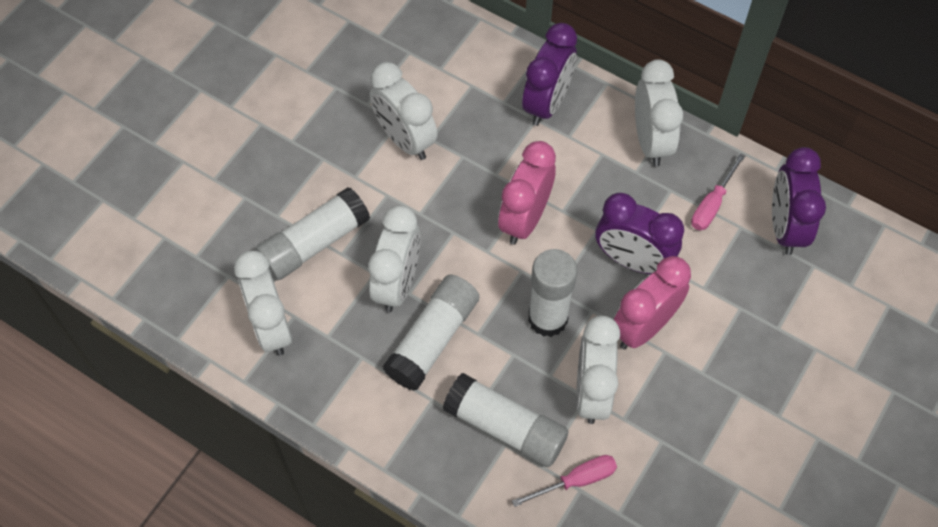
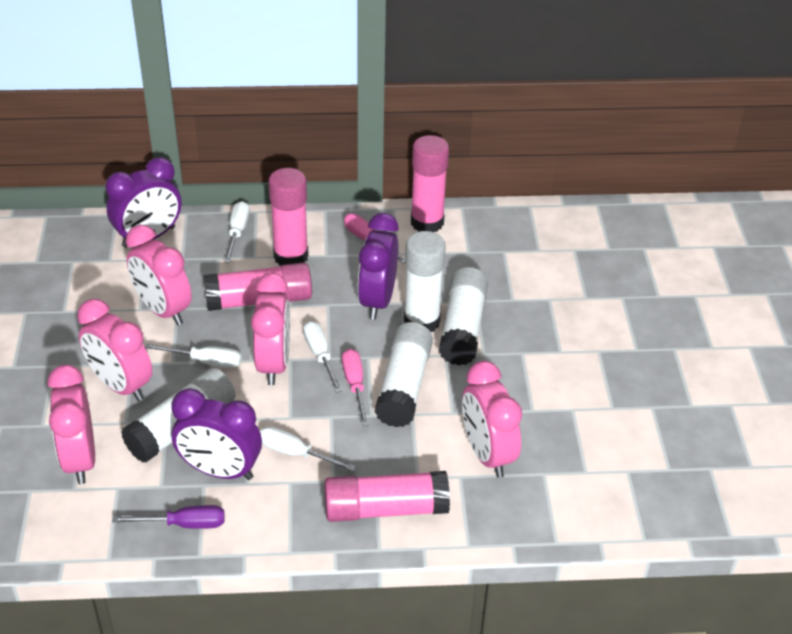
pink clock: 2 -> 5
pink glue stick: 0 -> 4
purple screwdriver: 0 -> 1
white clock: 5 -> 0
white screwdriver: 0 -> 4

